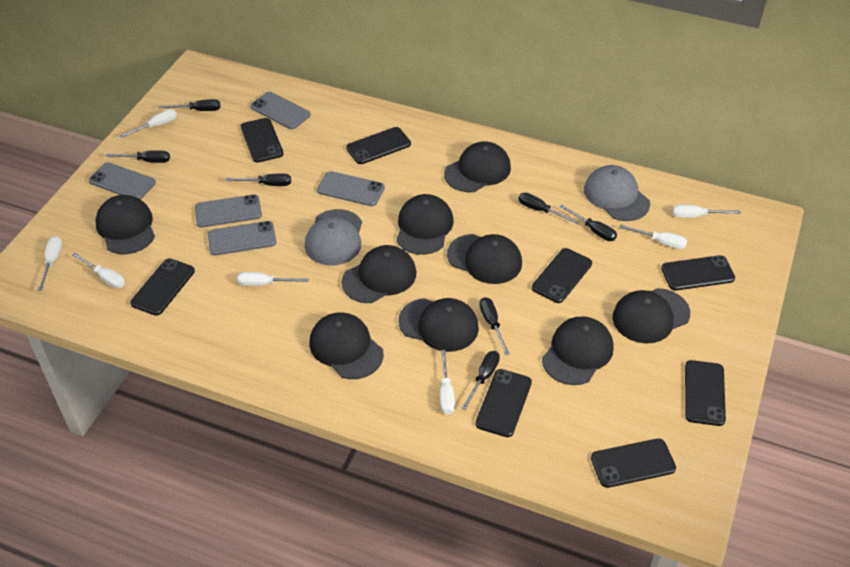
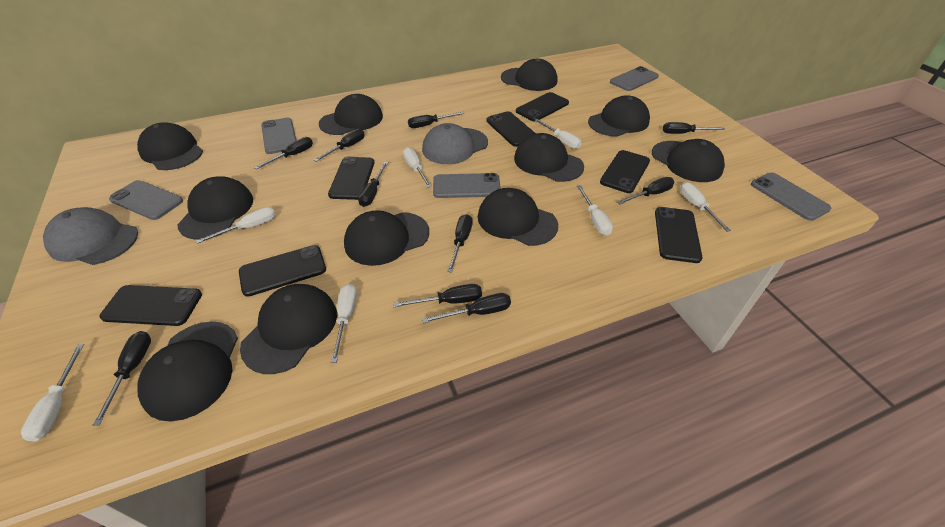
black cap: 9 -> 11
black phone: 8 -> 7
black screwdriver: 7 -> 10

